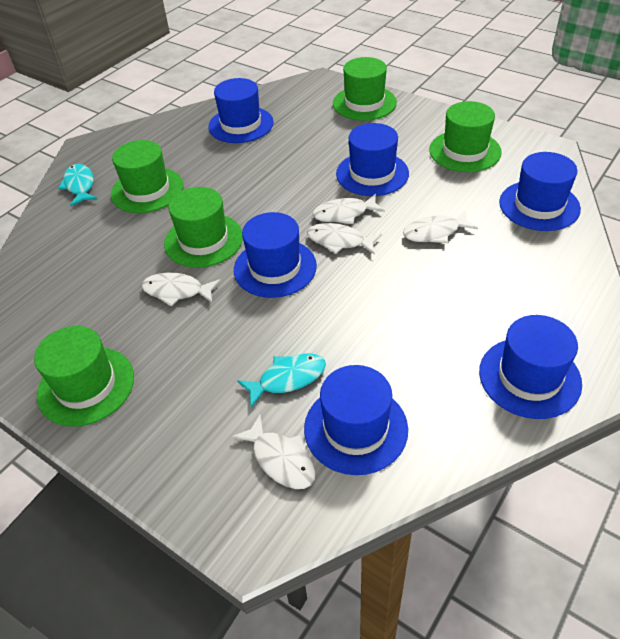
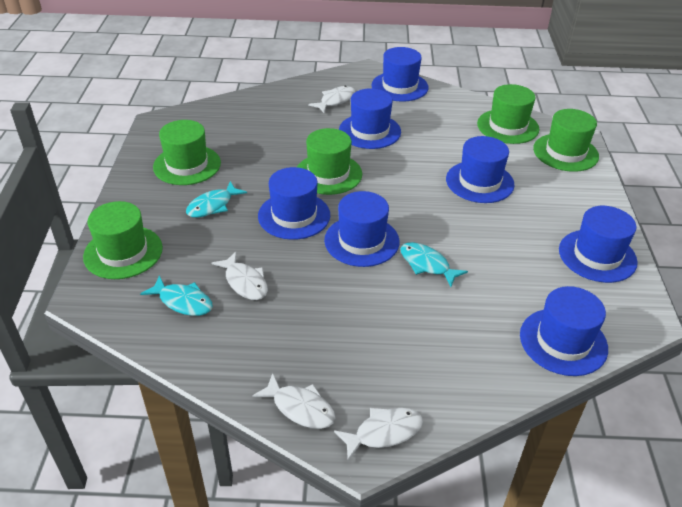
blue hat: 6 -> 7
turquoise fish: 2 -> 3
white fish: 5 -> 4

